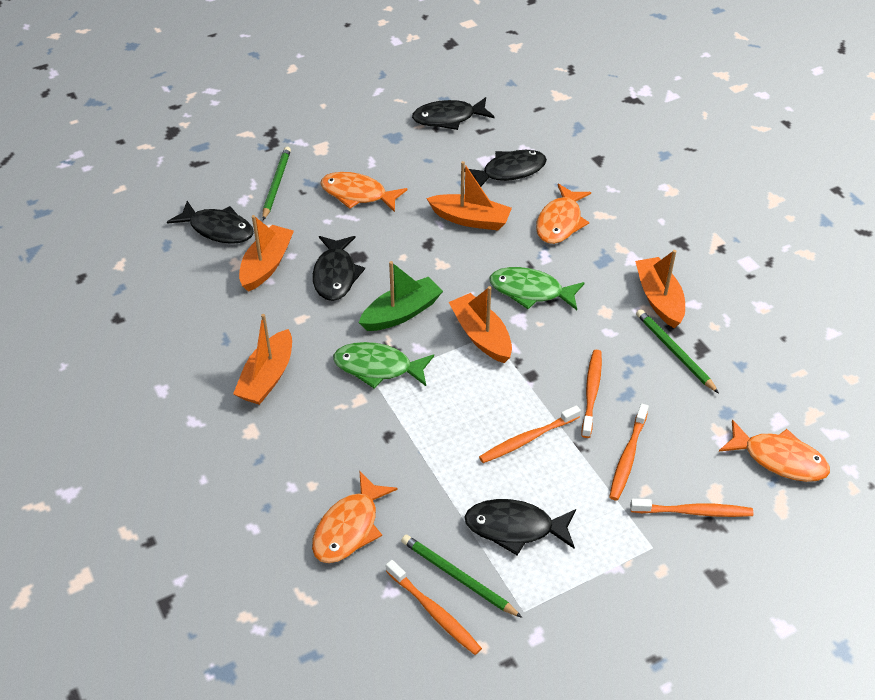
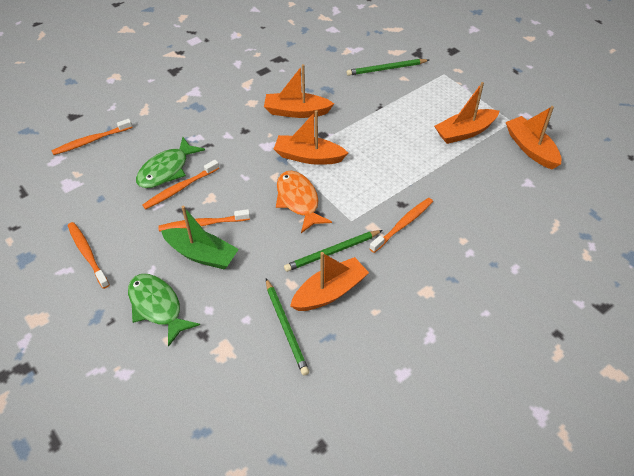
black fish: 5 -> 0
orange fish: 4 -> 1

